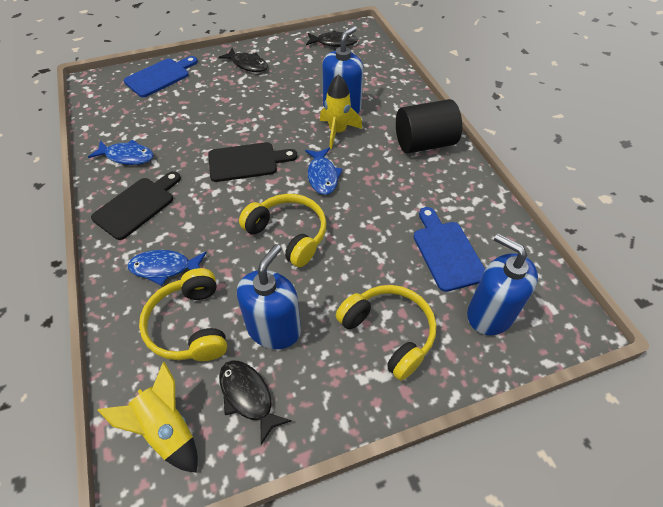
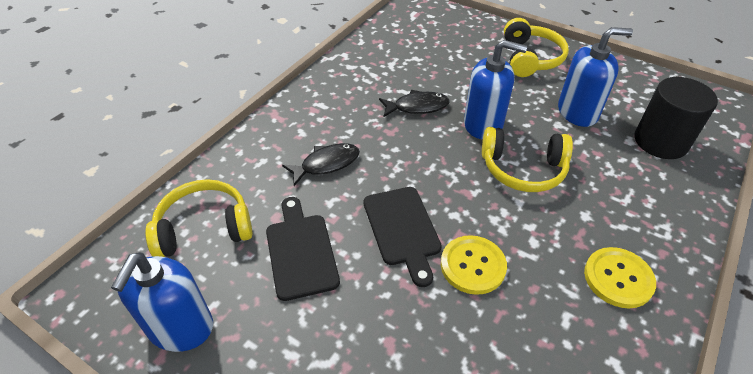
black fish: 3 -> 2
blue cutting board: 2 -> 0
blue fish: 3 -> 0
yellow button: 0 -> 2
yellow rocket: 2 -> 0

